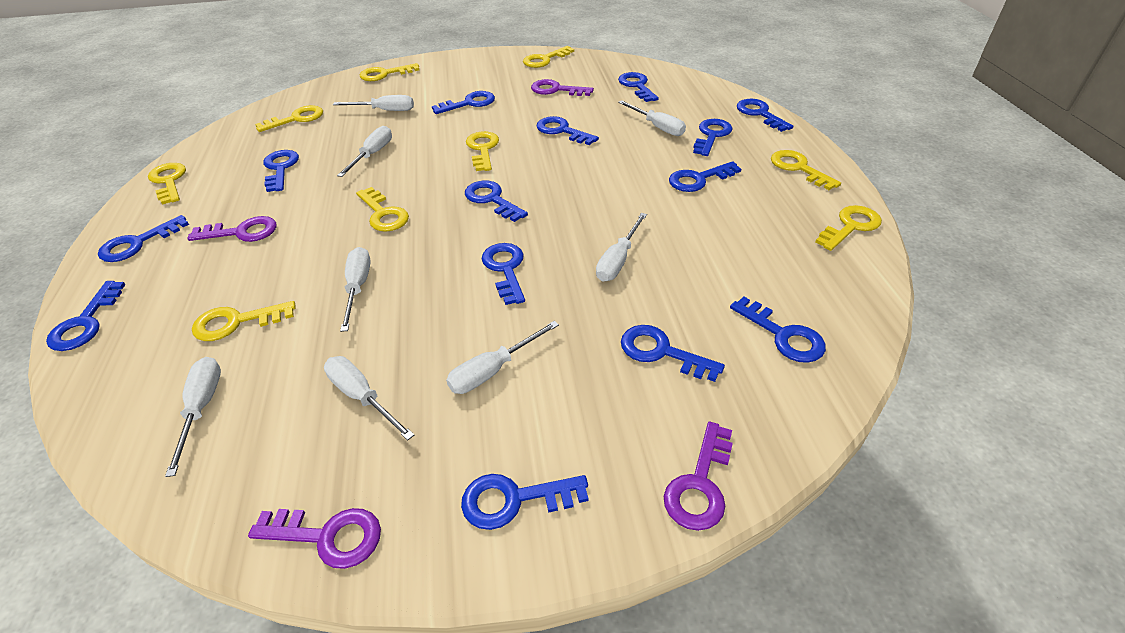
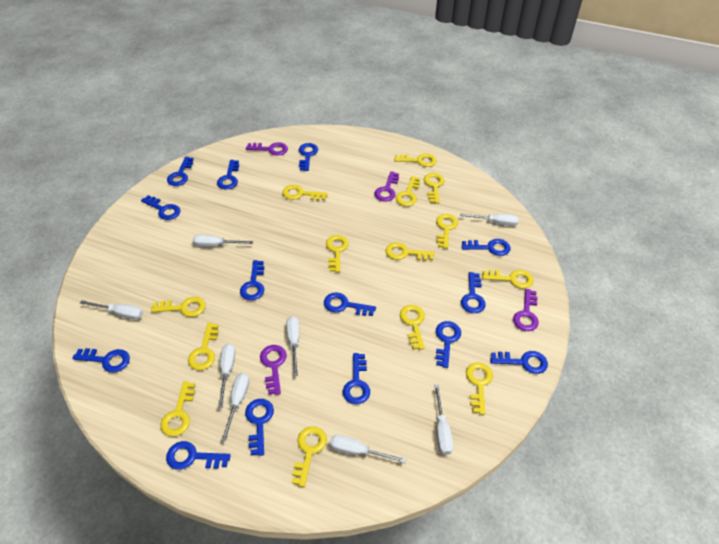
yellow key: 9 -> 14

